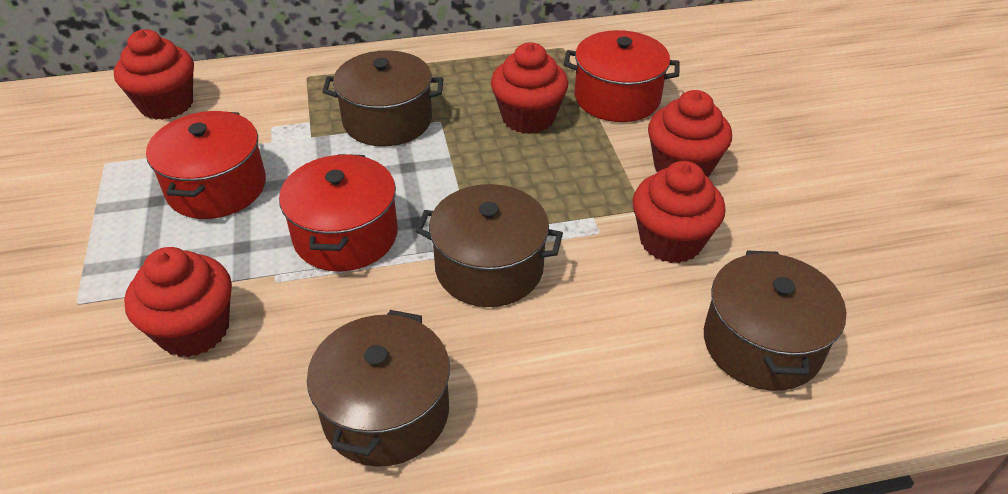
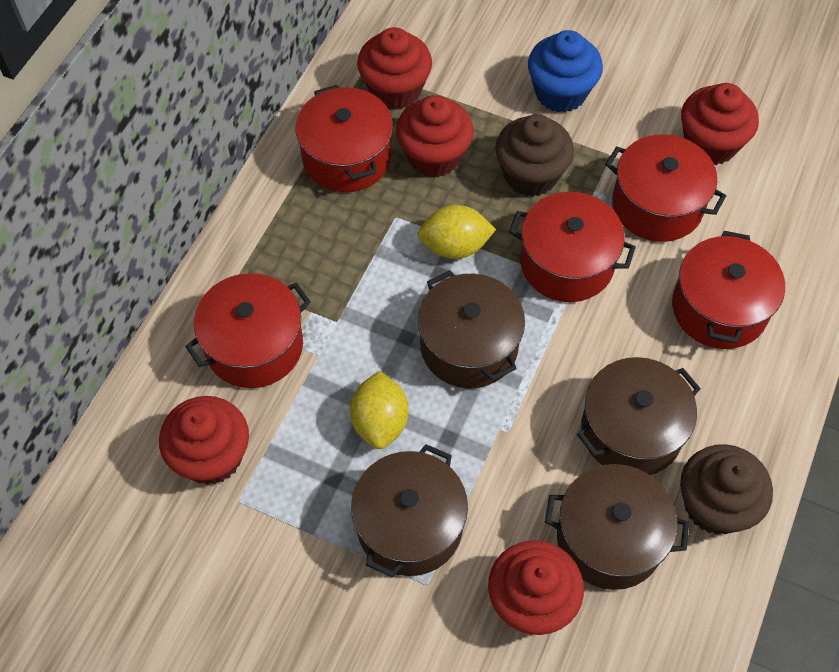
blue cupcake: 0 -> 1
brown cupcake: 0 -> 2
red pot: 3 -> 5
yellow lemon: 0 -> 2

